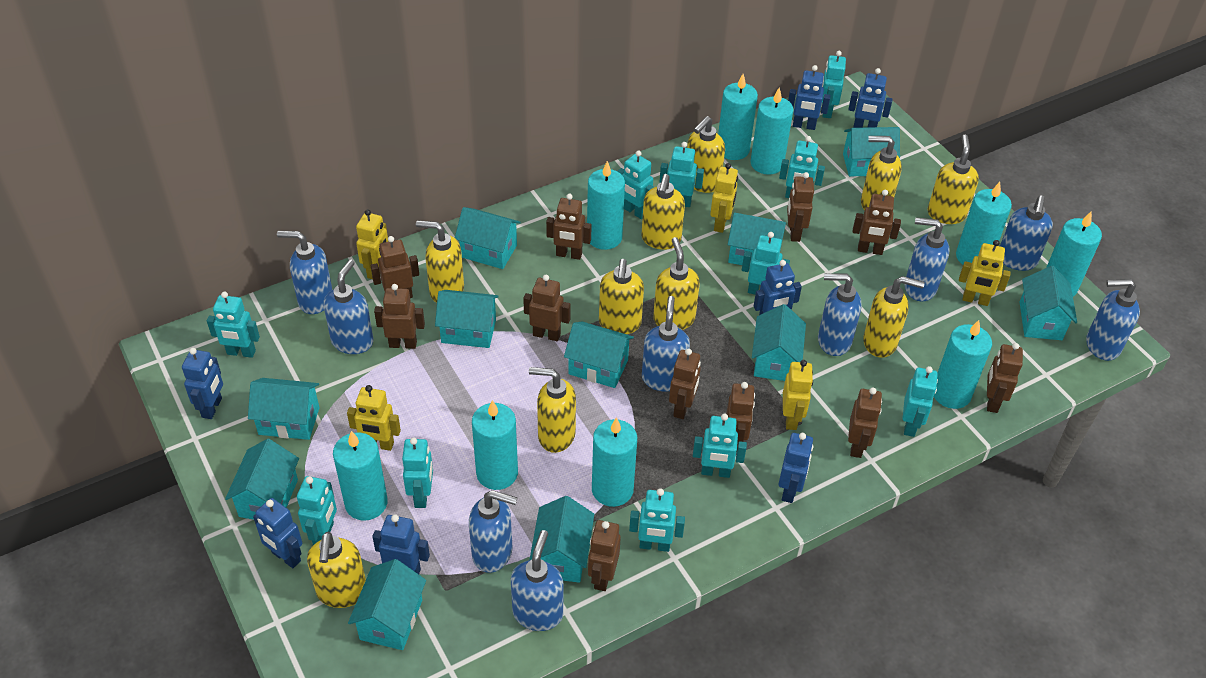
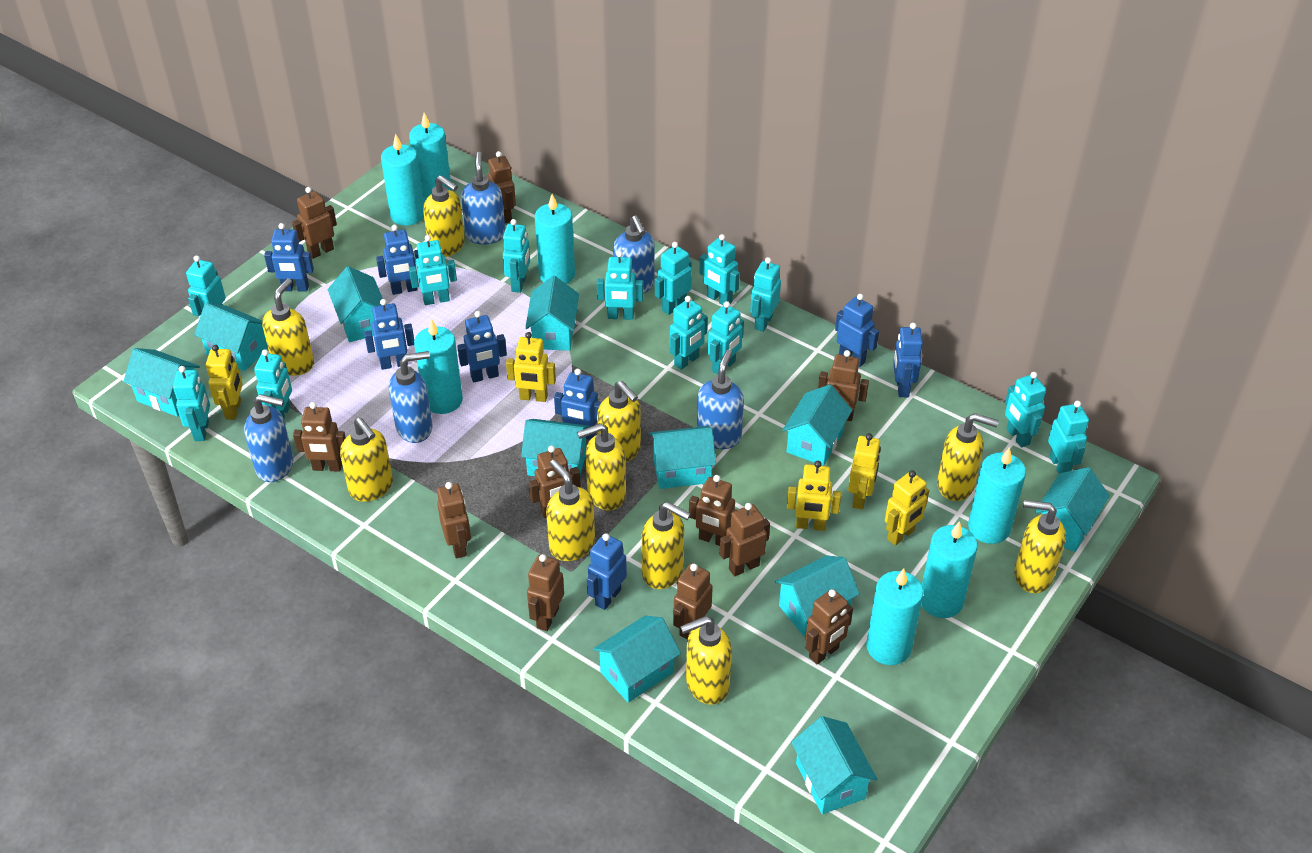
blue robot: 7 -> 8
blue soap dispenser: 9 -> 5
turquoise candle: 9 -> 7
turquoise robot: 11 -> 13

